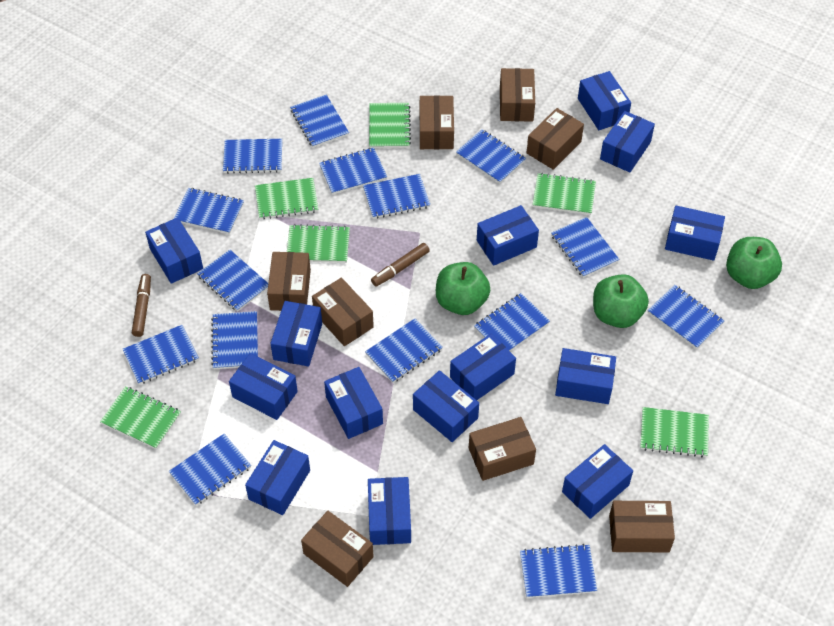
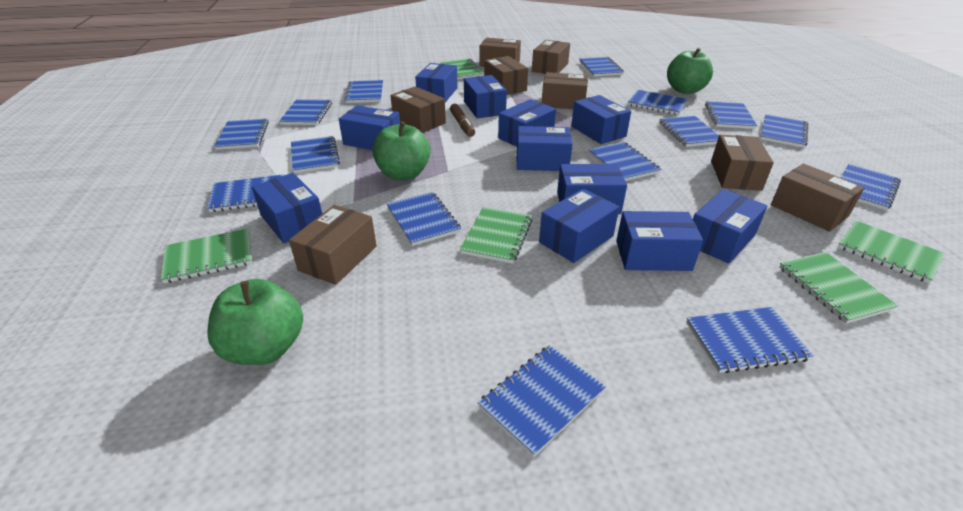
blue box: 14 -> 11
brown marker: 2 -> 1
green notebook: 6 -> 5

